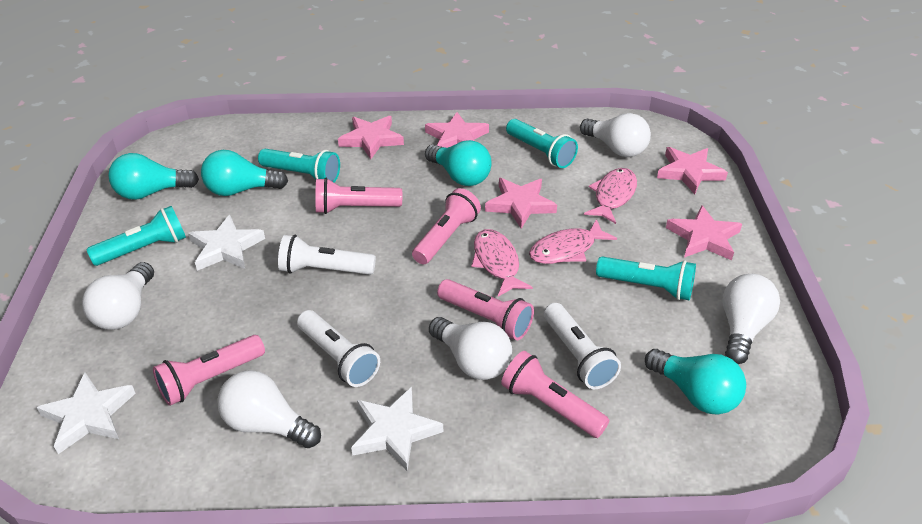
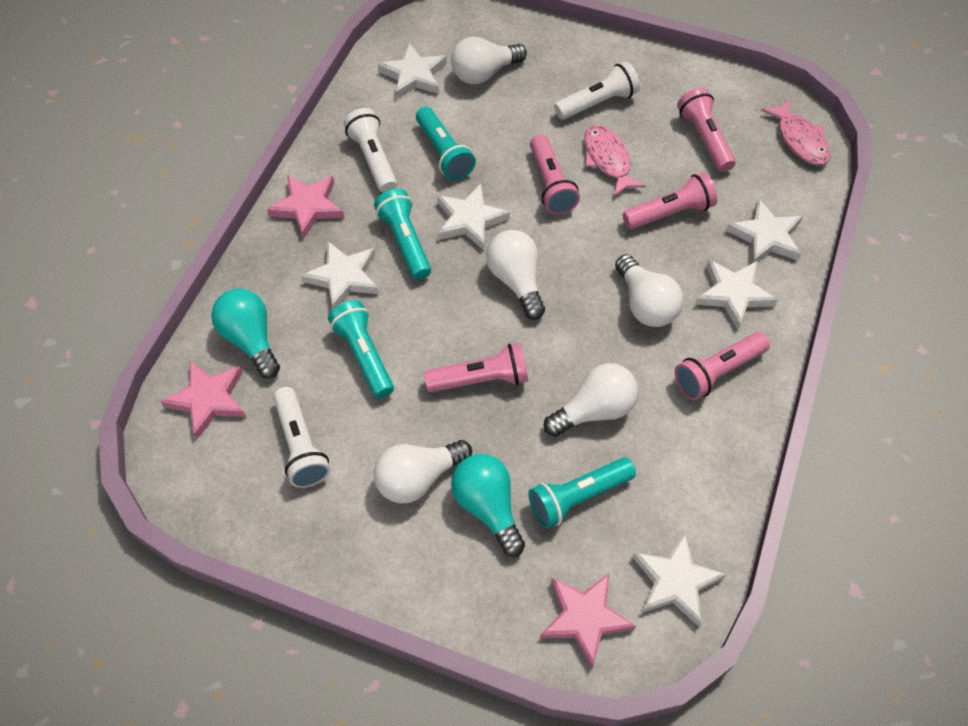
pink fish: 3 -> 2
pink star: 5 -> 3
turquoise light bulb: 4 -> 2
white star: 3 -> 6

